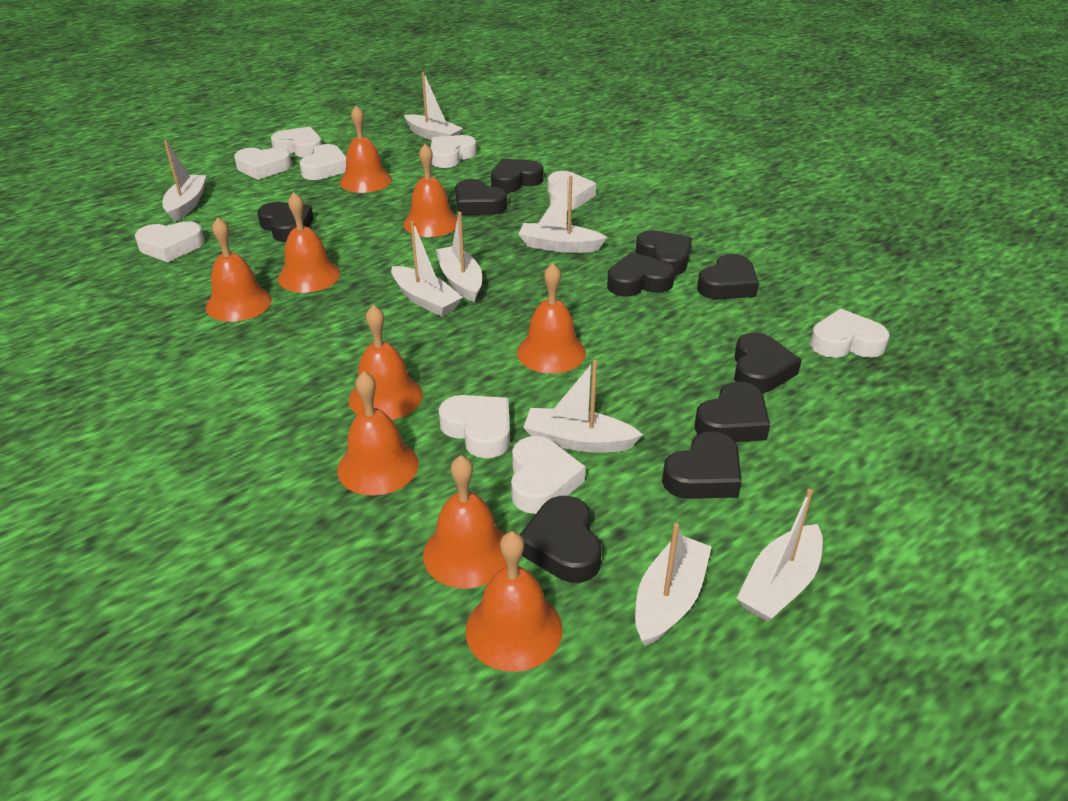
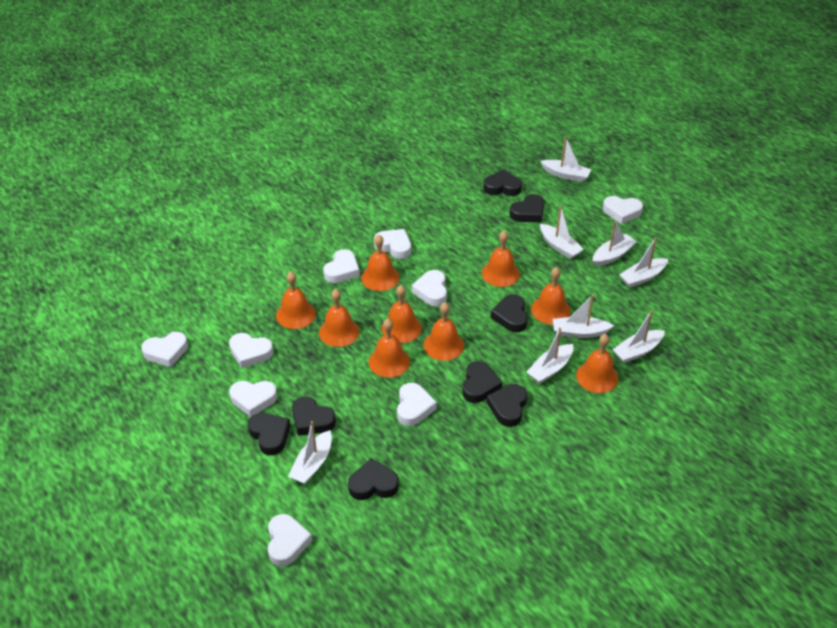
black heart: 10 -> 8

